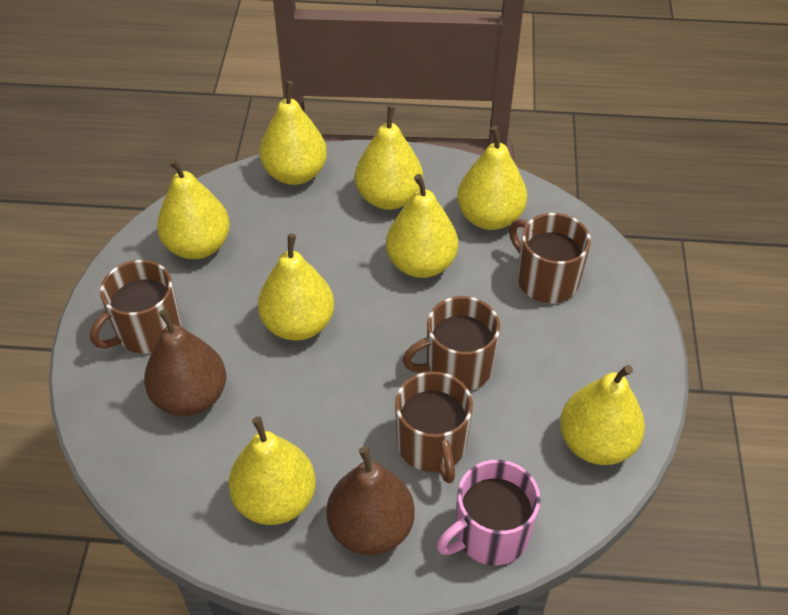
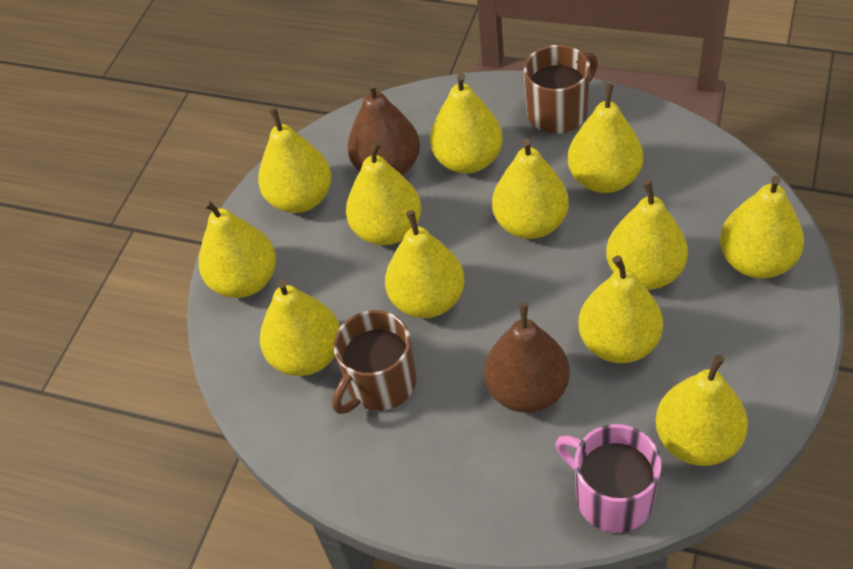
brown mug: 4 -> 2
yellow pear: 8 -> 12

